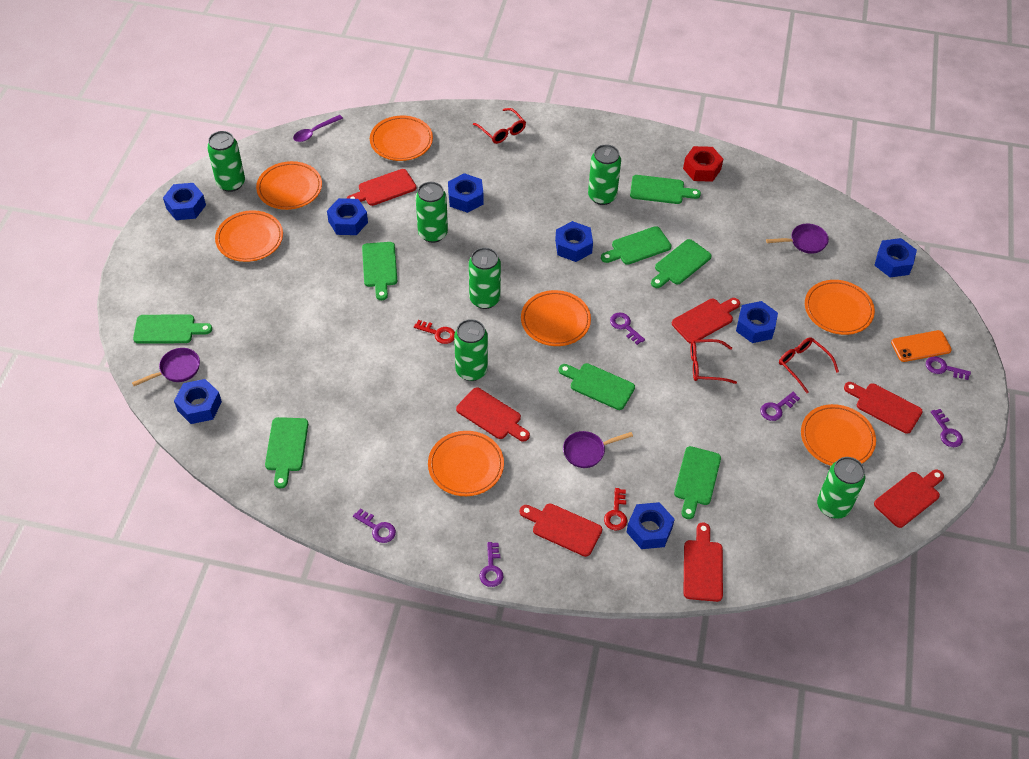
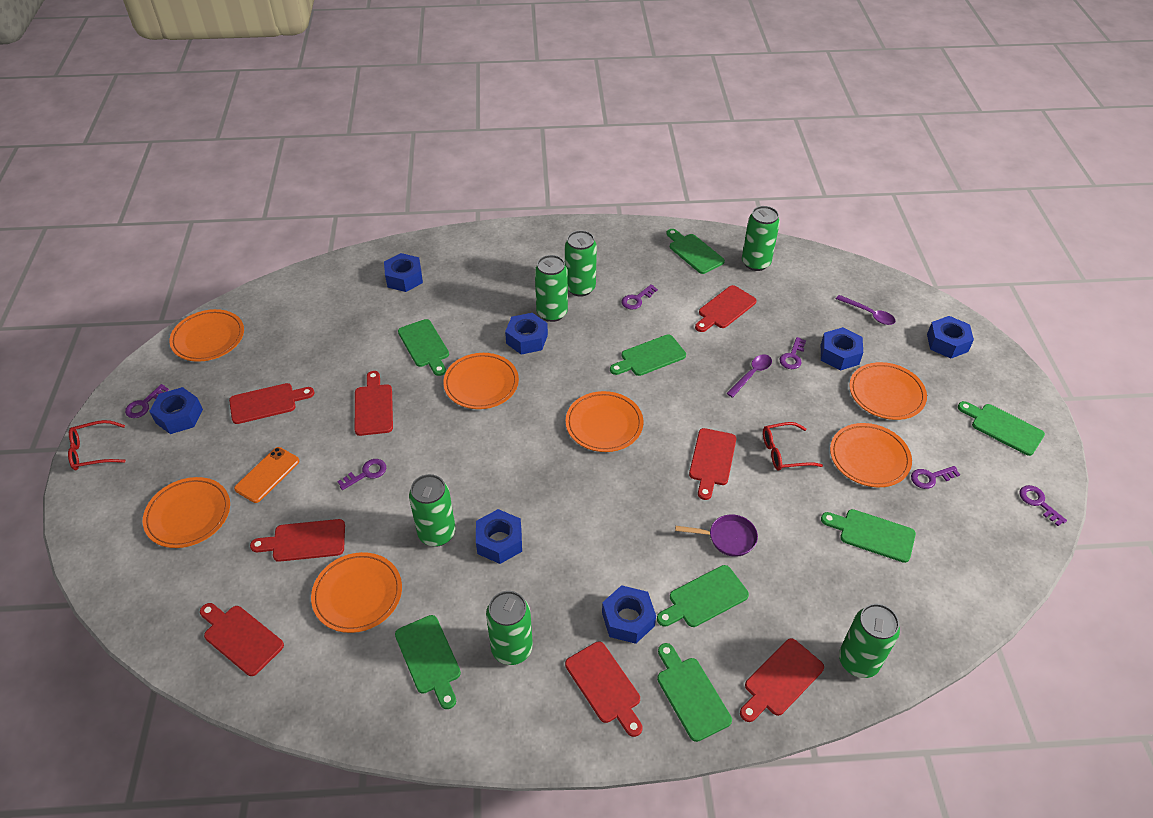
blue nut: 8 -> 7
purple pan: 3 -> 1
purple spoon: 1 -> 2
red cutting board: 7 -> 8
red glasses: 3 -> 2
red key: 2 -> 0
red nut: 1 -> 0

